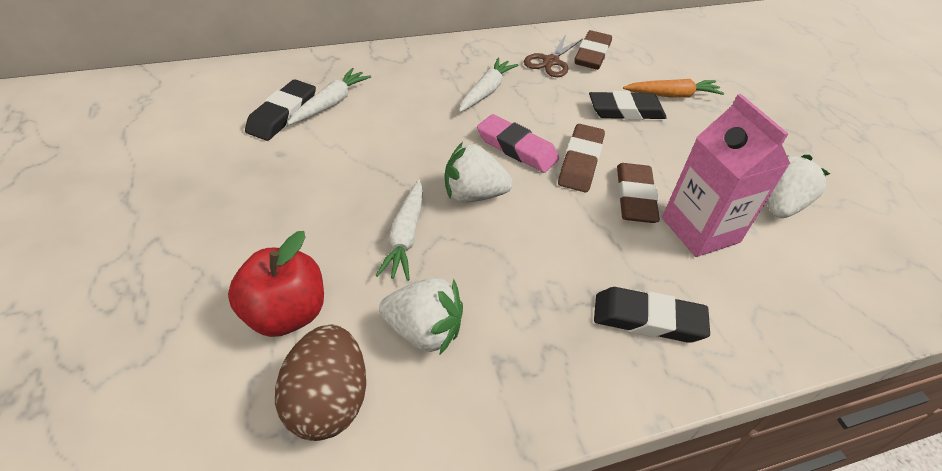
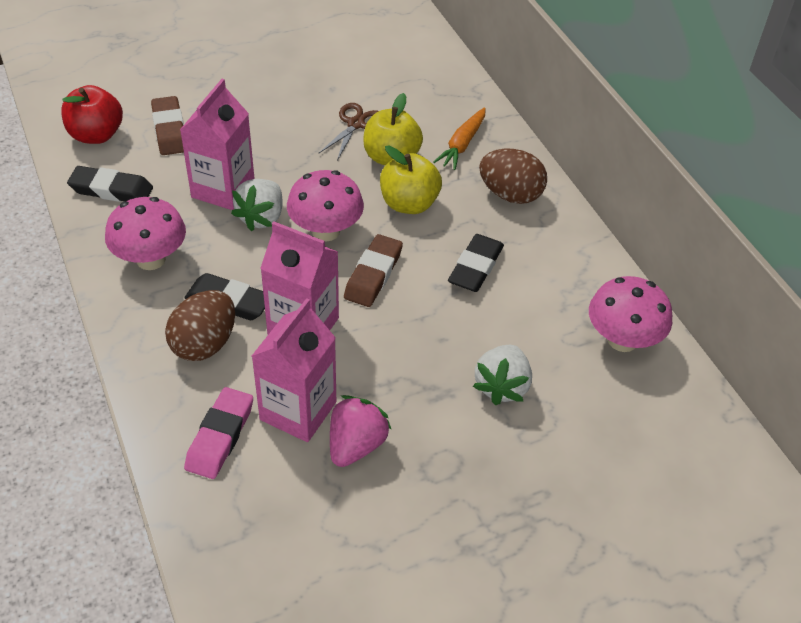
brown egg: 1 -> 2
brown eraser: 3 -> 2
pink carton: 1 -> 3
pink mushroom: 0 -> 3
pink strawberry: 0 -> 1
white carrot: 3 -> 0
white strawberry: 3 -> 2
yellow apple: 0 -> 2

